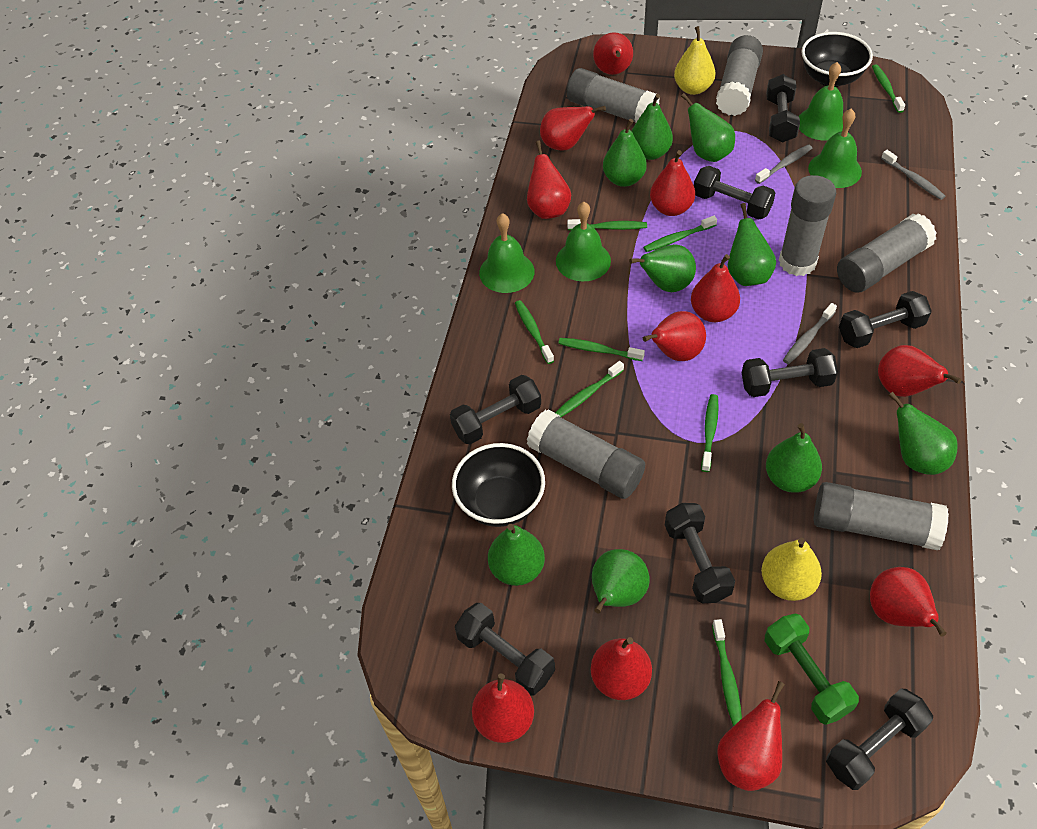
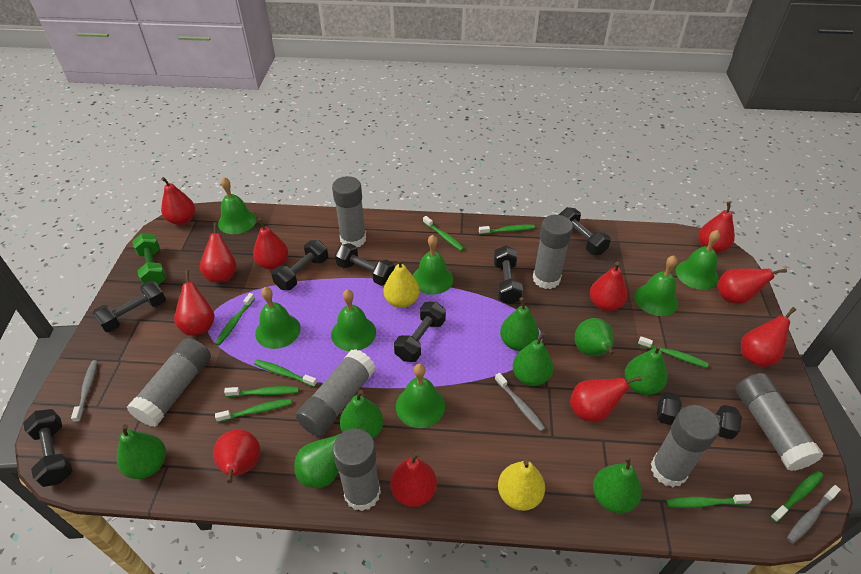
black bowl: 2 -> 0
green bell: 4 -> 7
green pear: 9 -> 8
green toothbrush: 8 -> 9
grey glue stick: 6 -> 7

